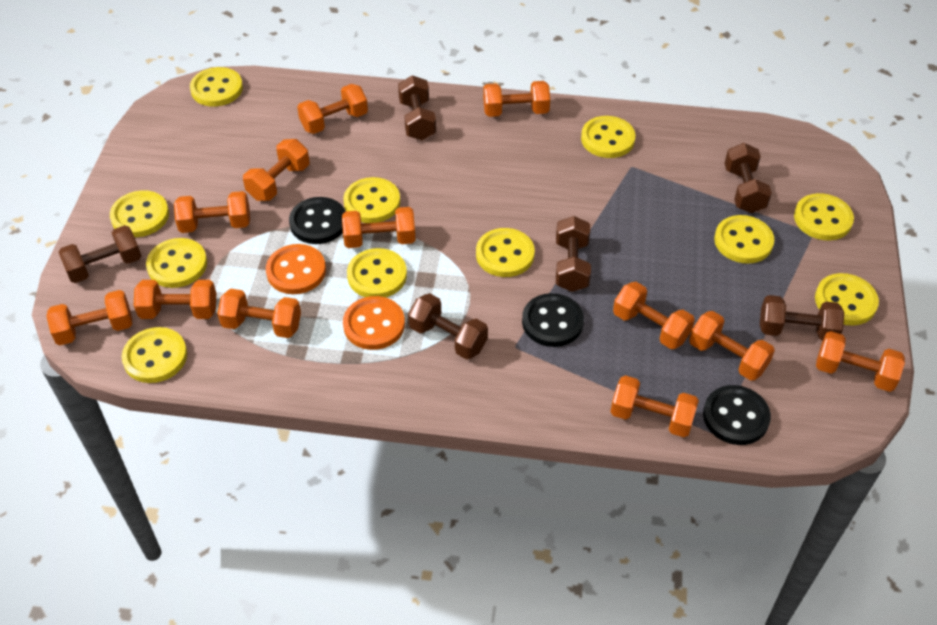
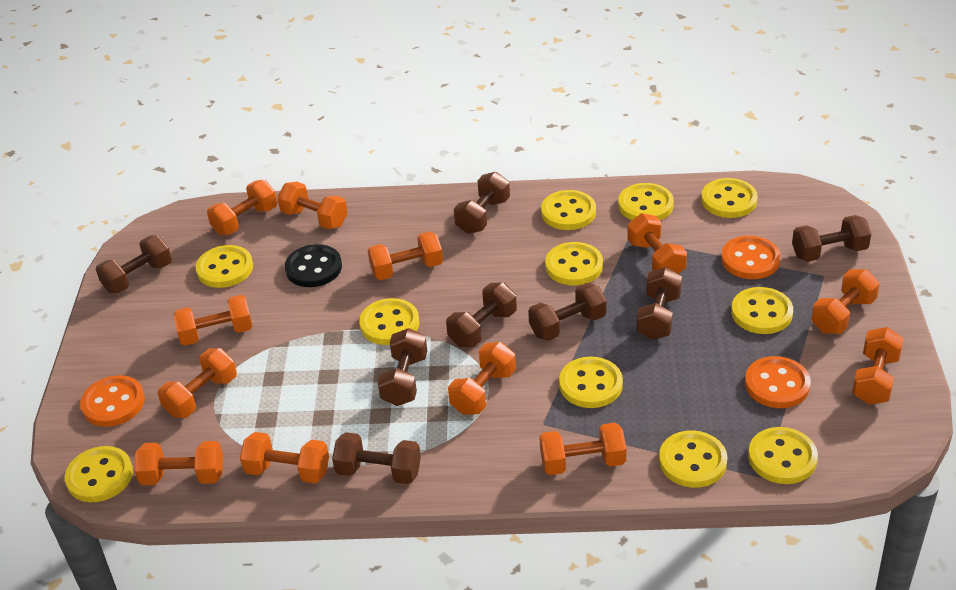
black button: 3 -> 1
brown dumbbell: 6 -> 8
orange button: 2 -> 3

